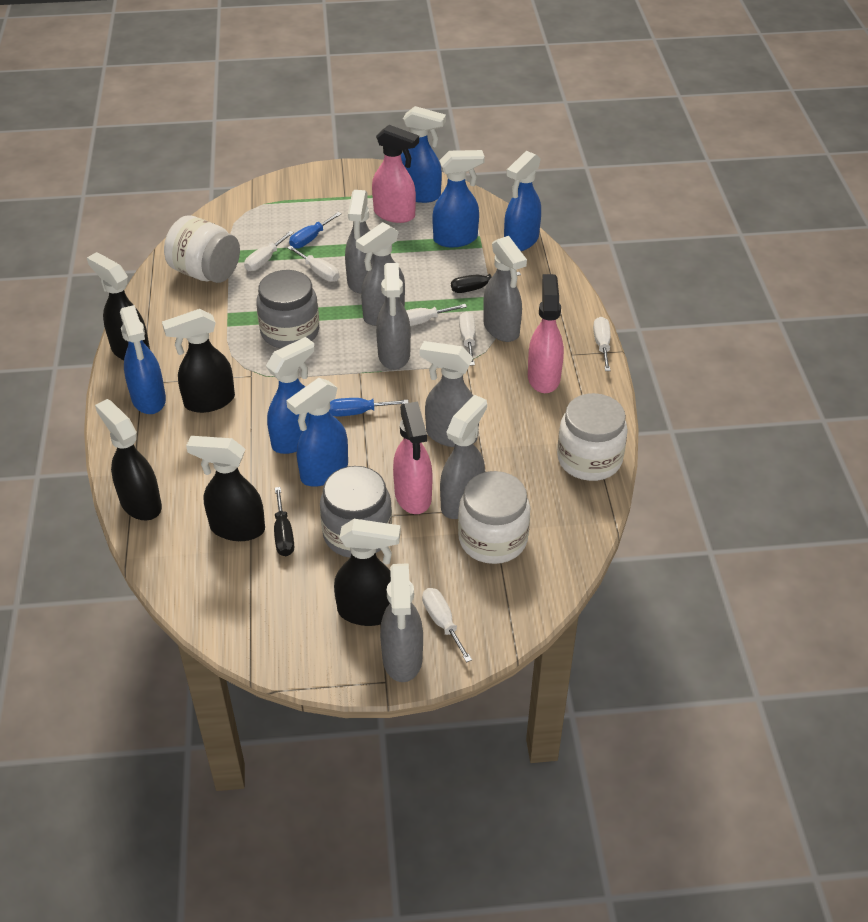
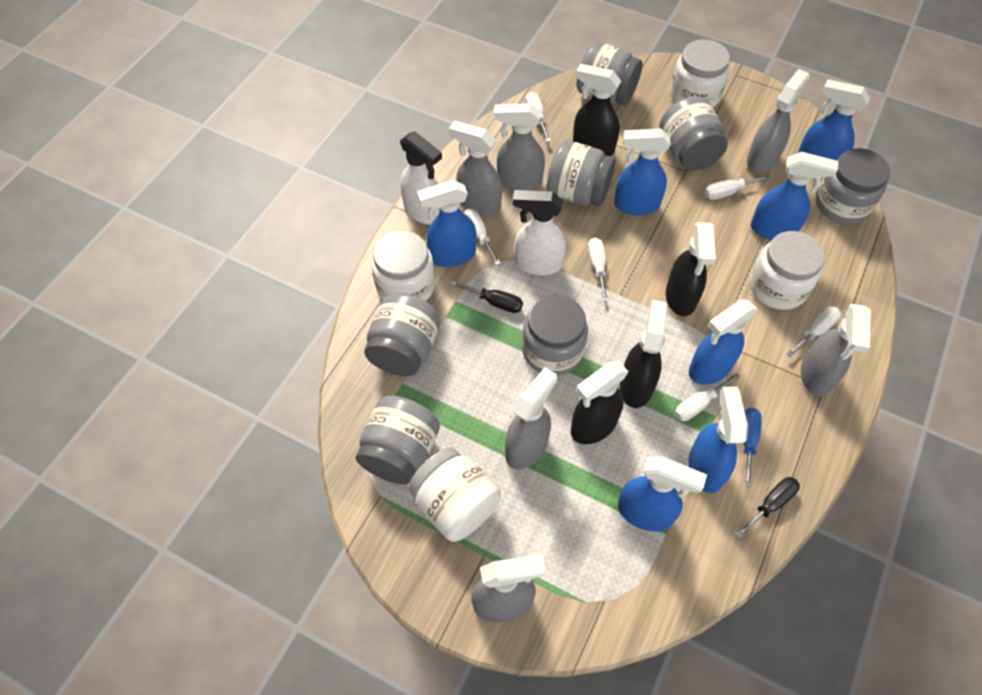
black spray bottle: 5 -> 4
blue screwdriver: 2 -> 1
blue spray bottle: 6 -> 7
grey jar: 2 -> 7
grey spray bottle: 7 -> 6
pink spray bottle: 3 -> 0
white jar: 3 -> 4
white spray bottle: 0 -> 2

